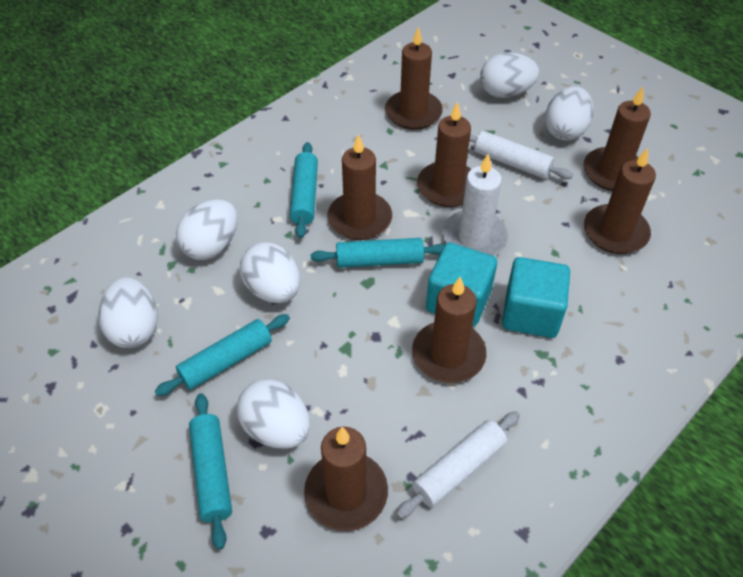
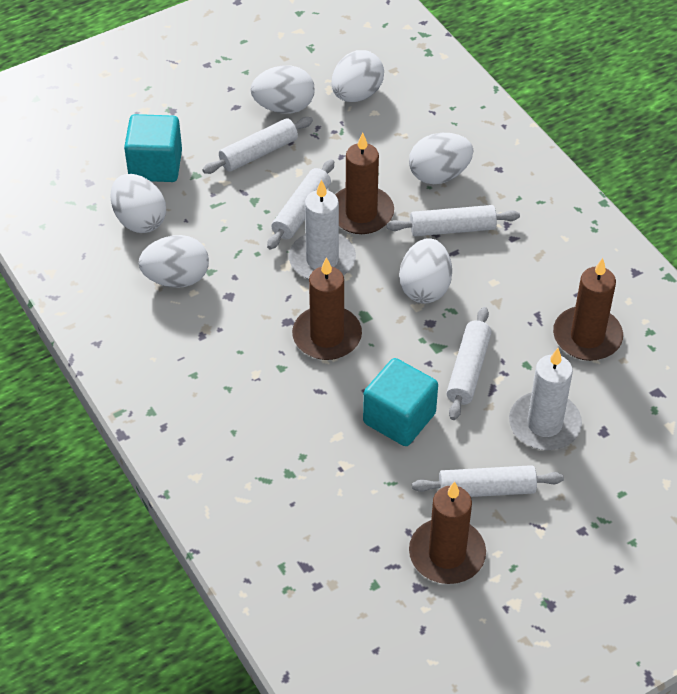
brown candle: 7 -> 4
turquoise rolling pin: 4 -> 0
white candle: 1 -> 2
white rolling pin: 2 -> 5

